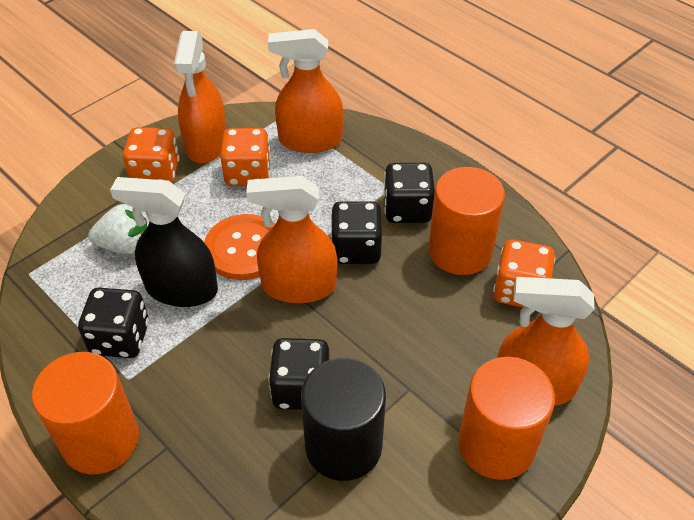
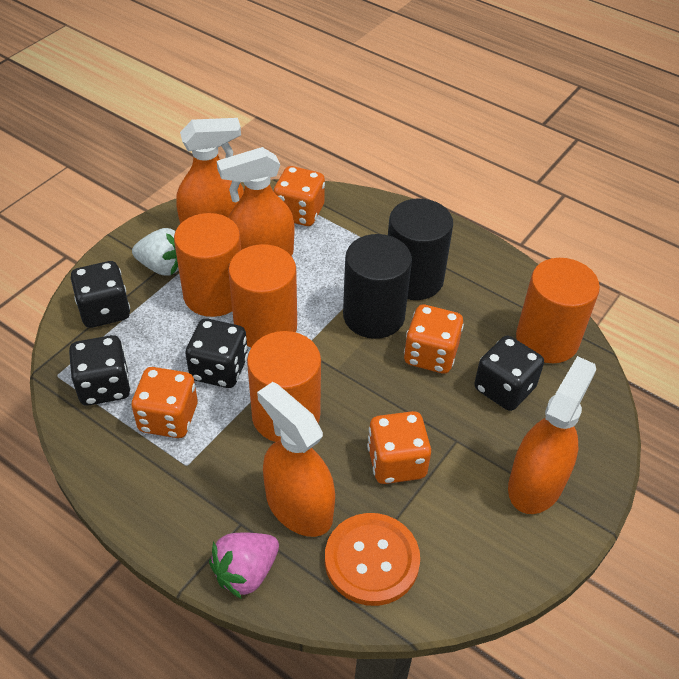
black cylinder: 1 -> 2
black spray bottle: 1 -> 0
orange cylinder: 3 -> 4
orange dice: 3 -> 4
pink strawberry: 0 -> 1

